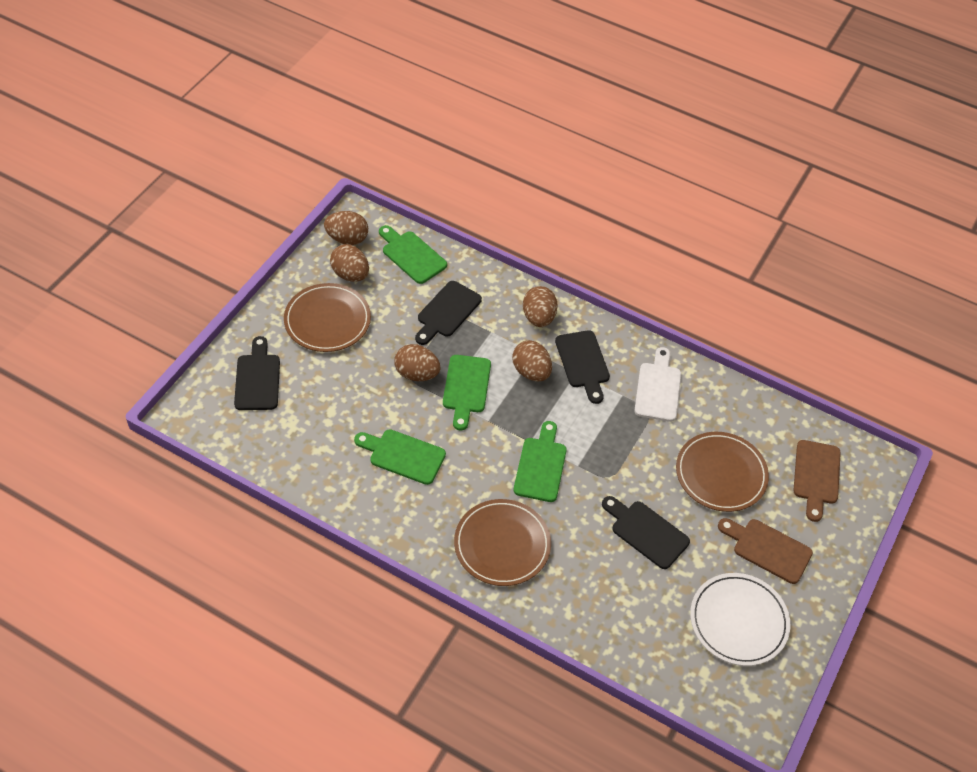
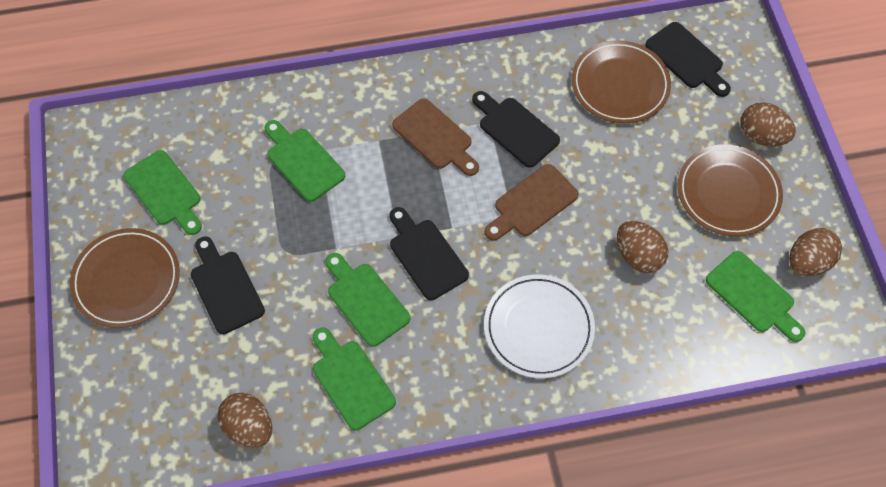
brown egg: 5 -> 4
green cutting board: 4 -> 5
white cutting board: 1 -> 0

